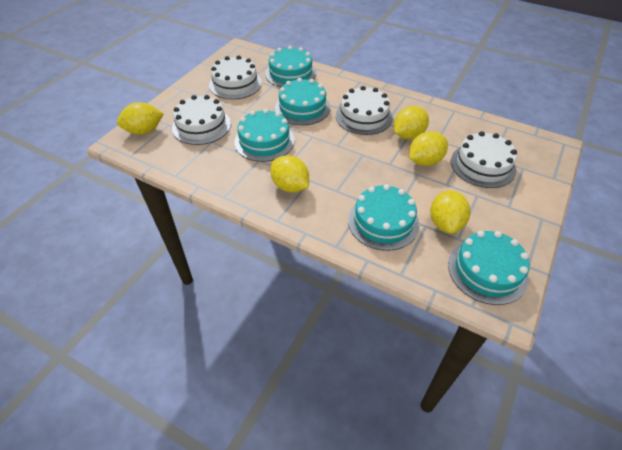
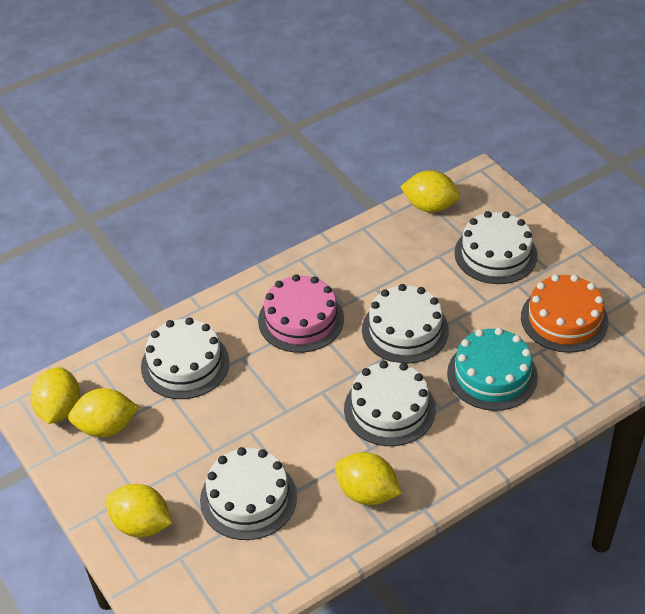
orange cake: 0 -> 1
pink cake: 0 -> 1
turquoise cake: 5 -> 1
white cake: 4 -> 5

